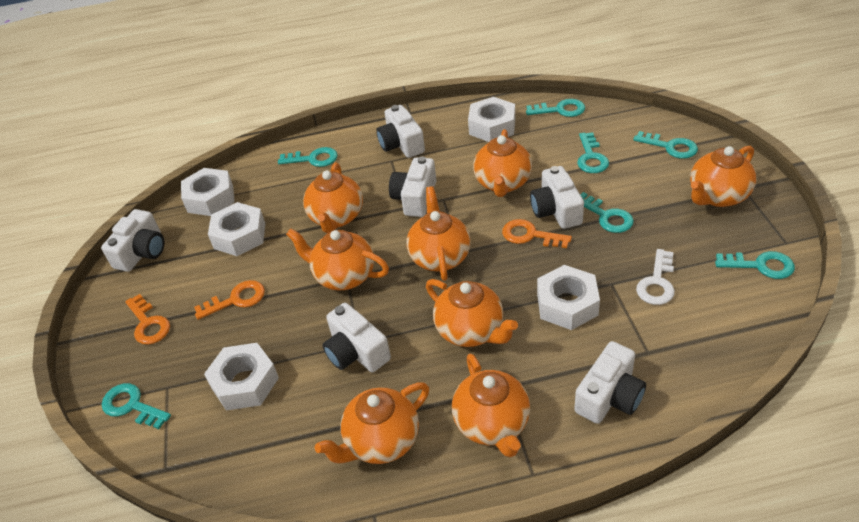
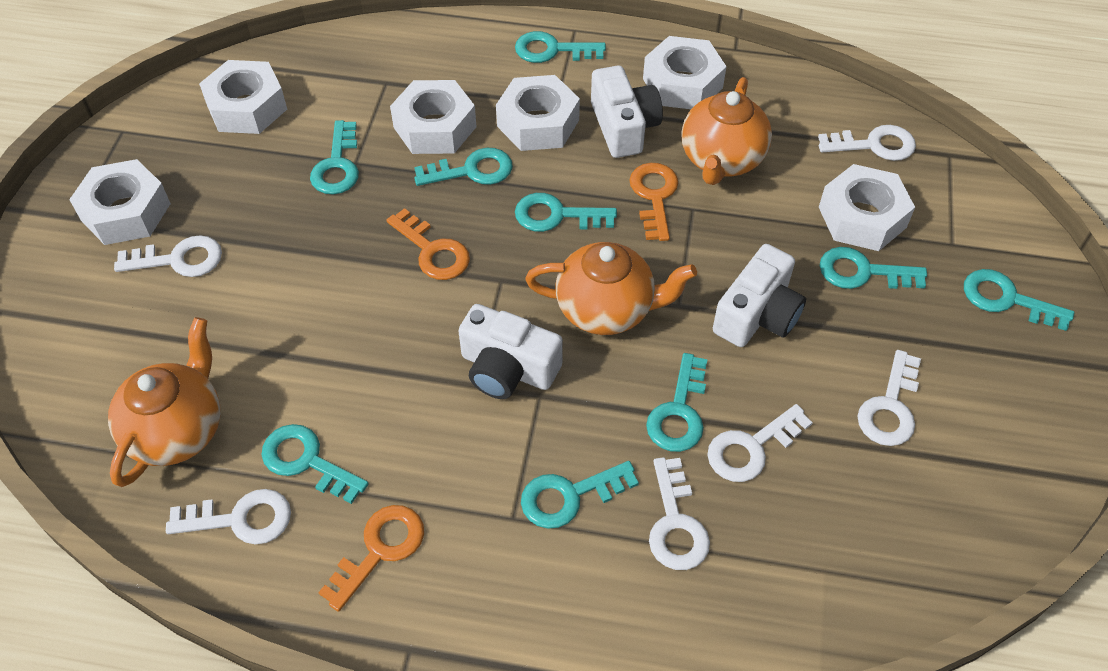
orange teapot: 8 -> 3
turquoise key: 7 -> 9
white camera: 6 -> 3
white key: 1 -> 6
white nut: 5 -> 6

